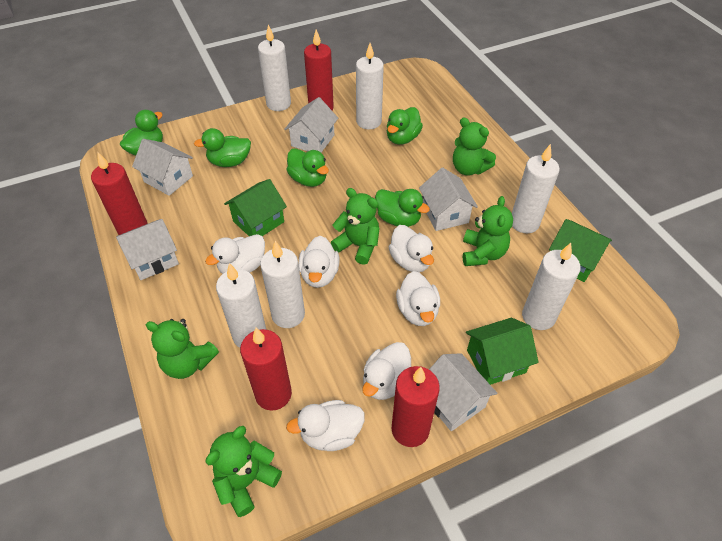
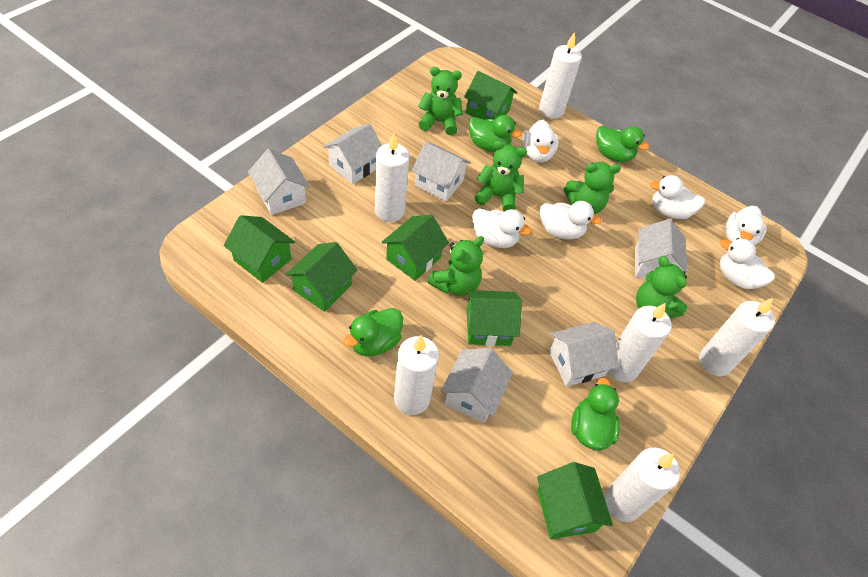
green duck: 5 -> 4
green house: 3 -> 6
red candle: 4 -> 0
white house: 5 -> 6

